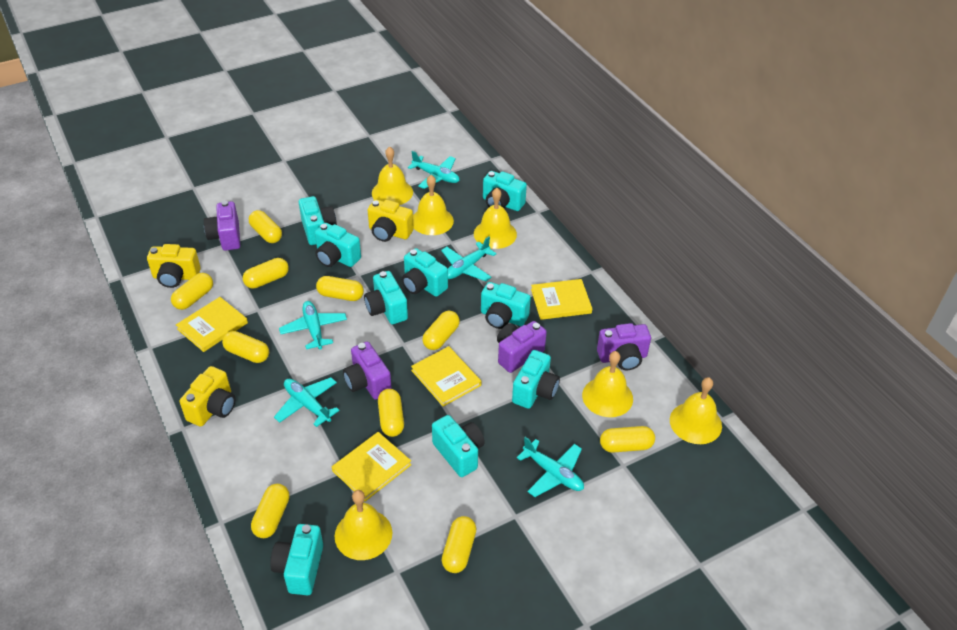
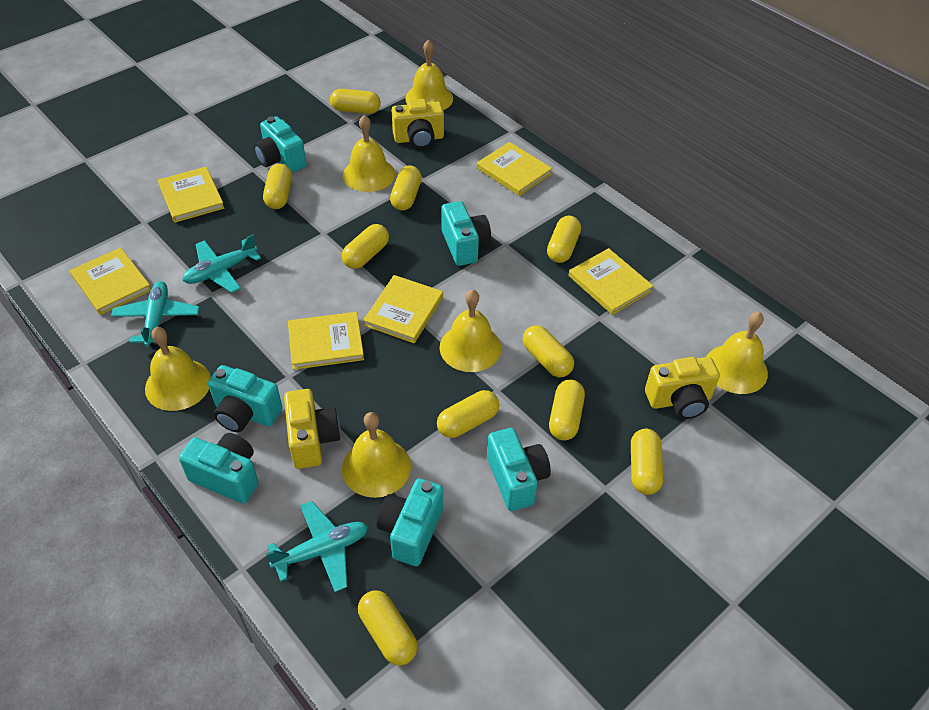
purple camera: 4 -> 0
turquoise camera: 9 -> 6
turquoise plane: 5 -> 3
yellow book: 4 -> 6

